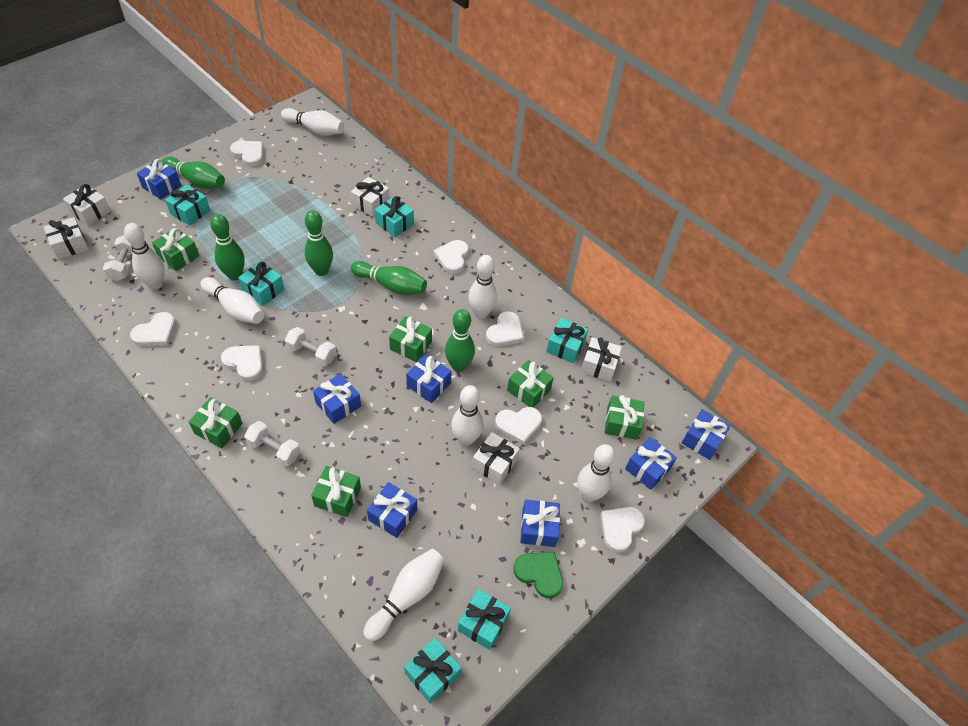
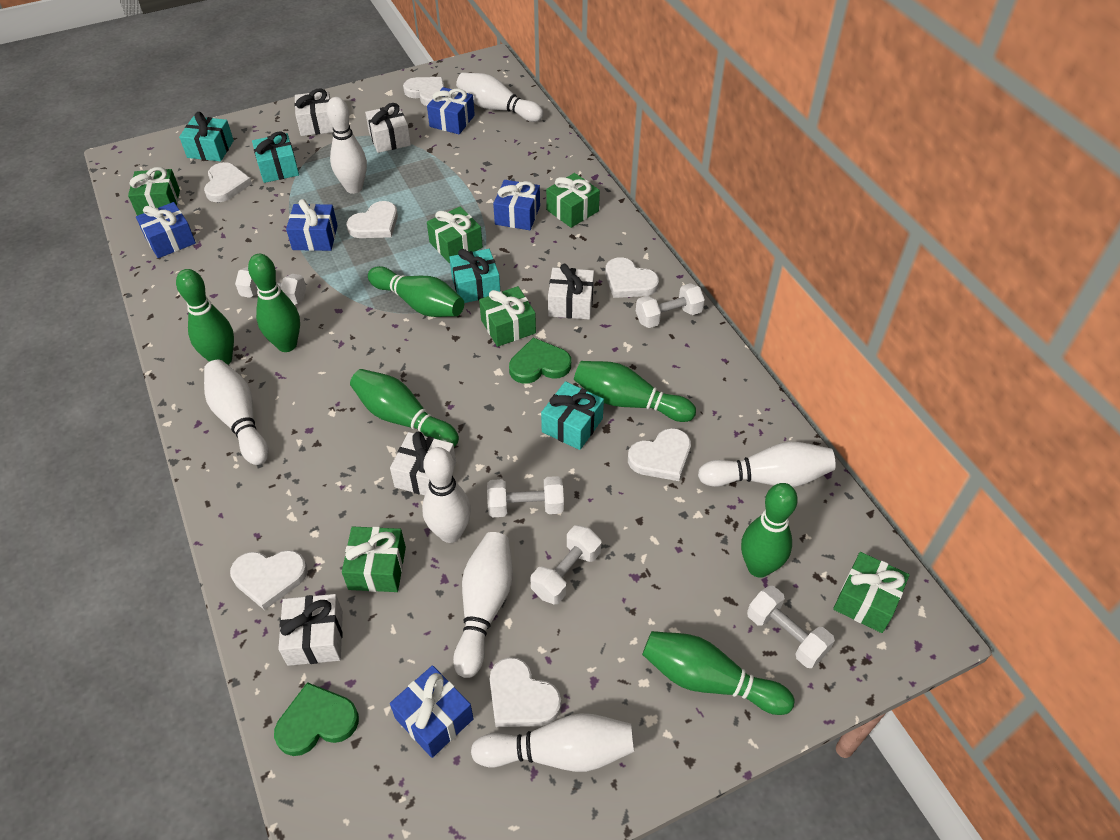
blue gift: 7 -> 5
green bowling pin: 5 -> 7
green heart: 1 -> 2
turquoise gift: 6 -> 4
white dumbbell: 3 -> 5

